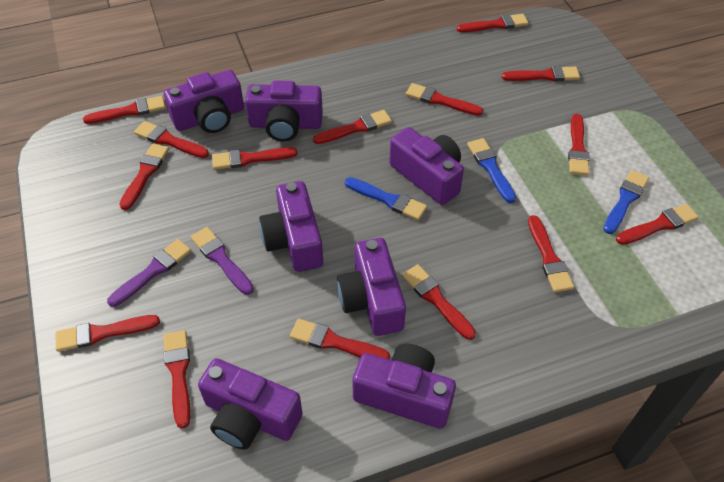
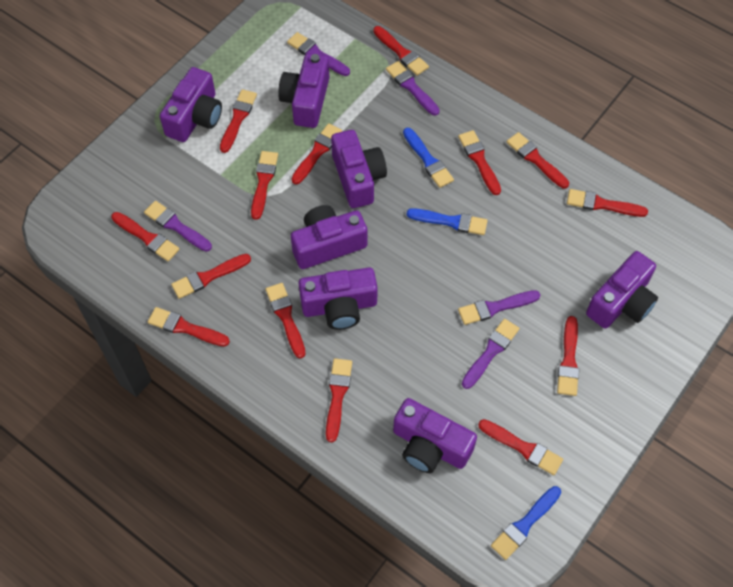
purple brush: 2 -> 5
red brush: 15 -> 14

